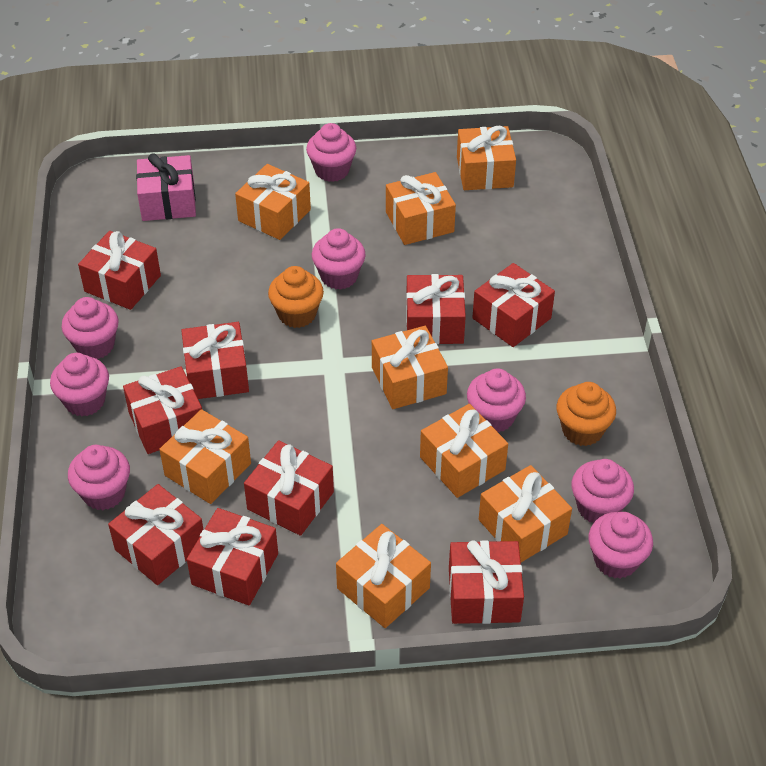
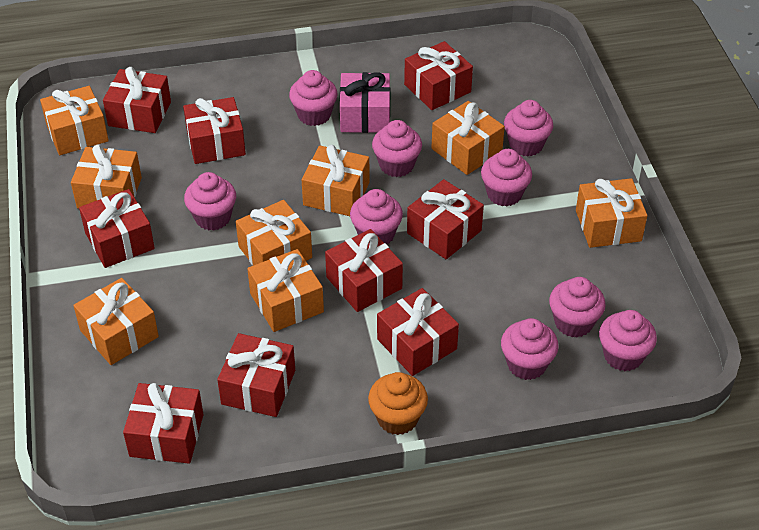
orange cupcake: 2 -> 1
pink cupcake: 8 -> 9

